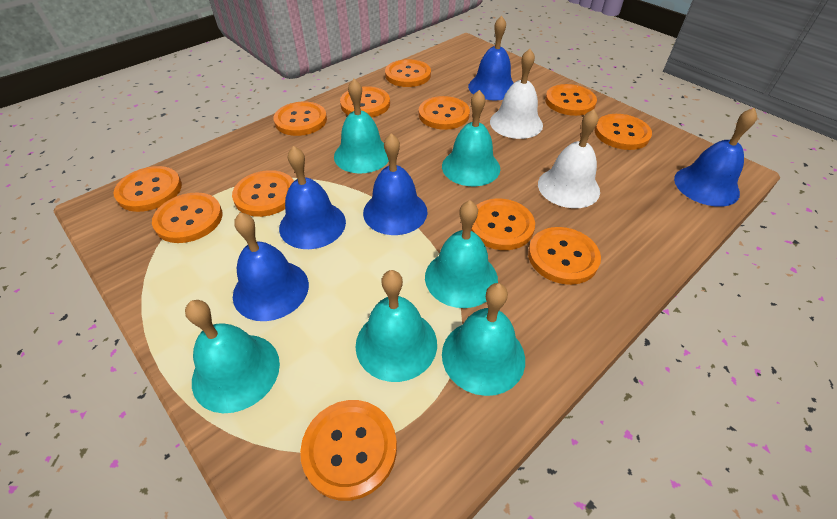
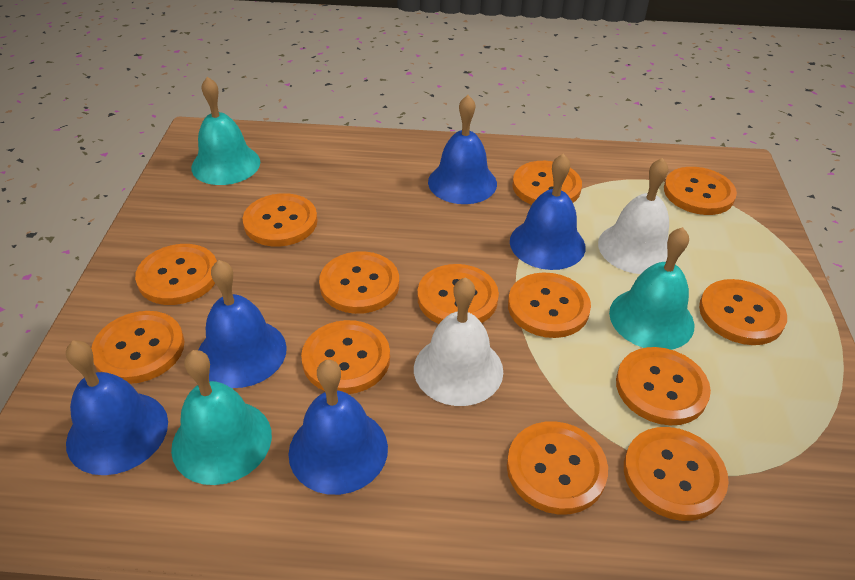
orange button: 12 -> 13
turquoise bell: 6 -> 3

